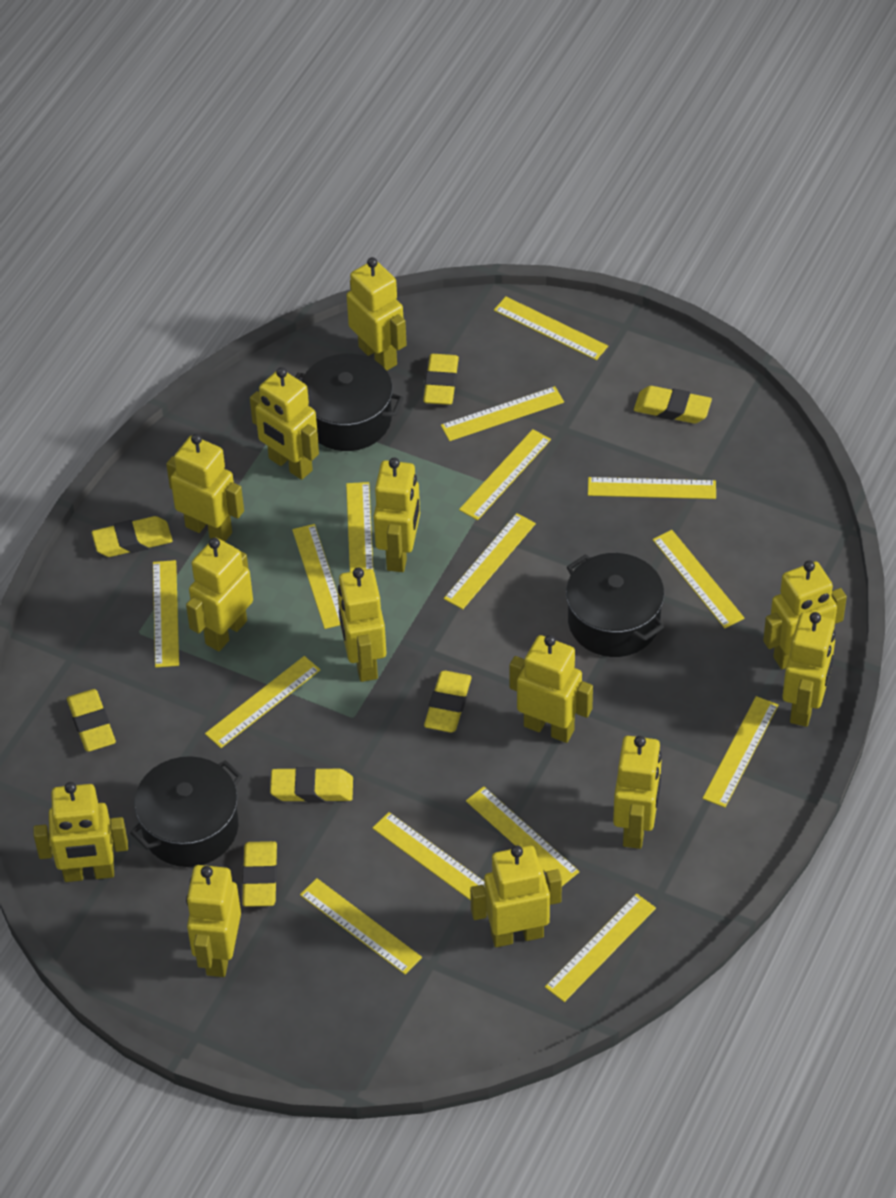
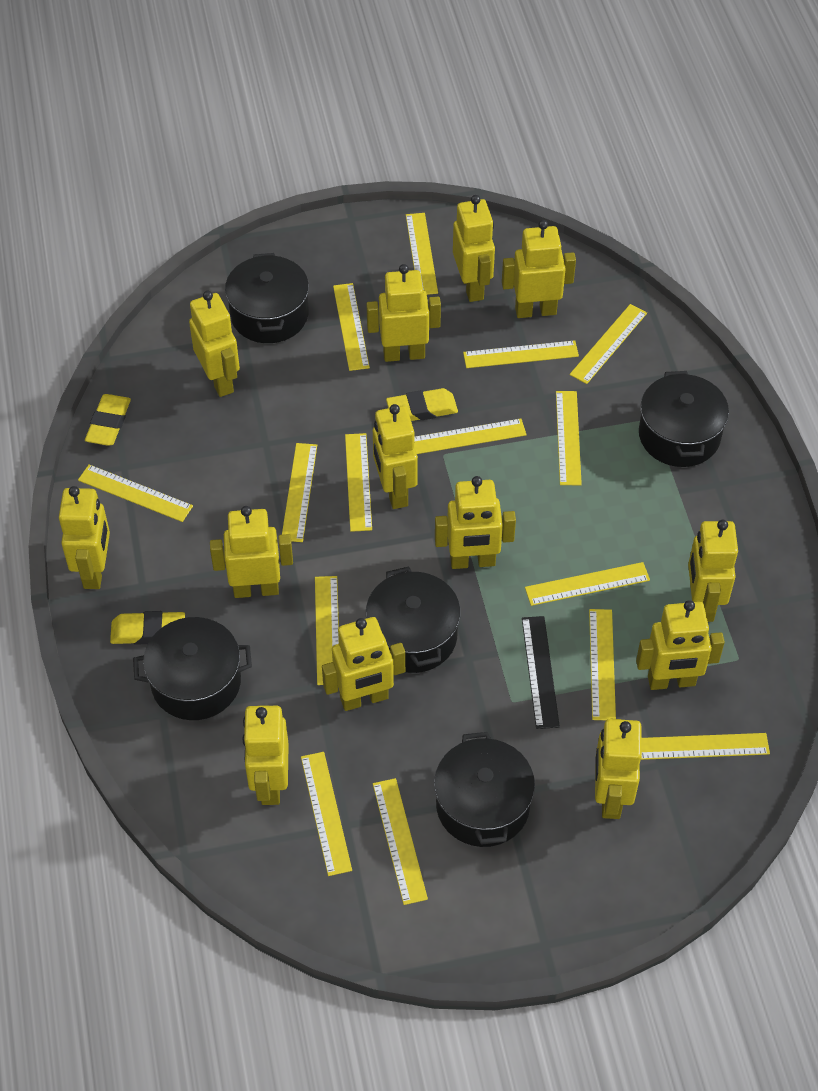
black pot: 3 -> 5
black ruler: 0 -> 1
yellow eraser: 7 -> 3

